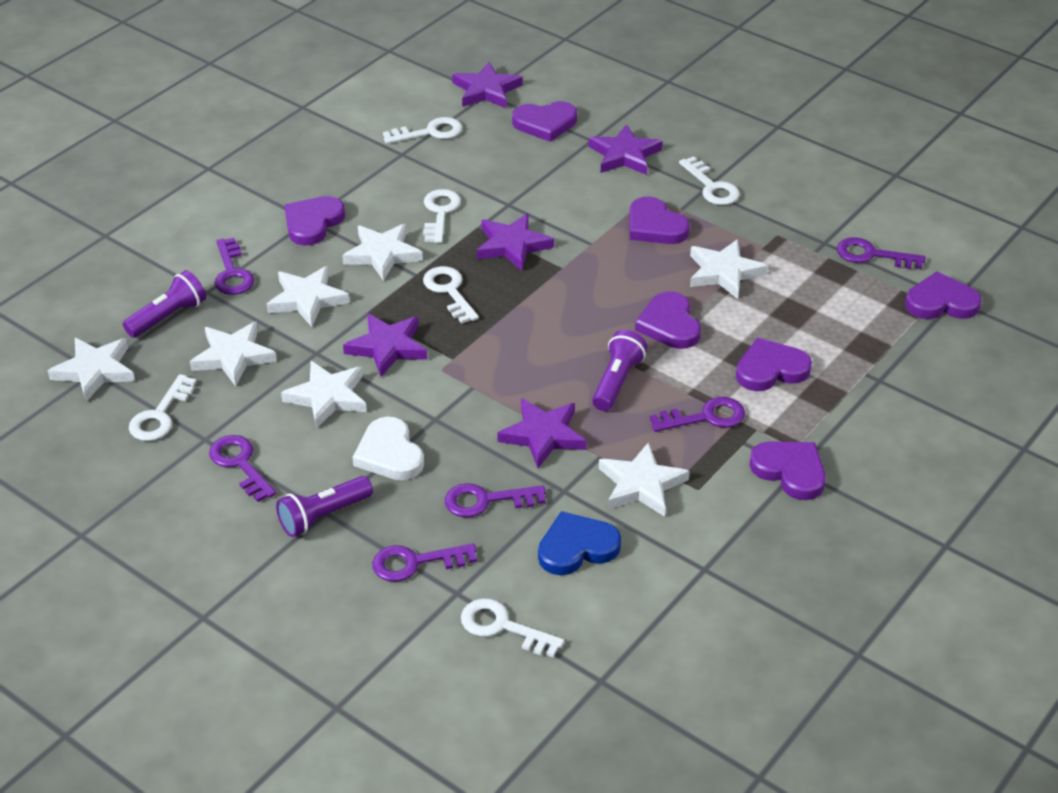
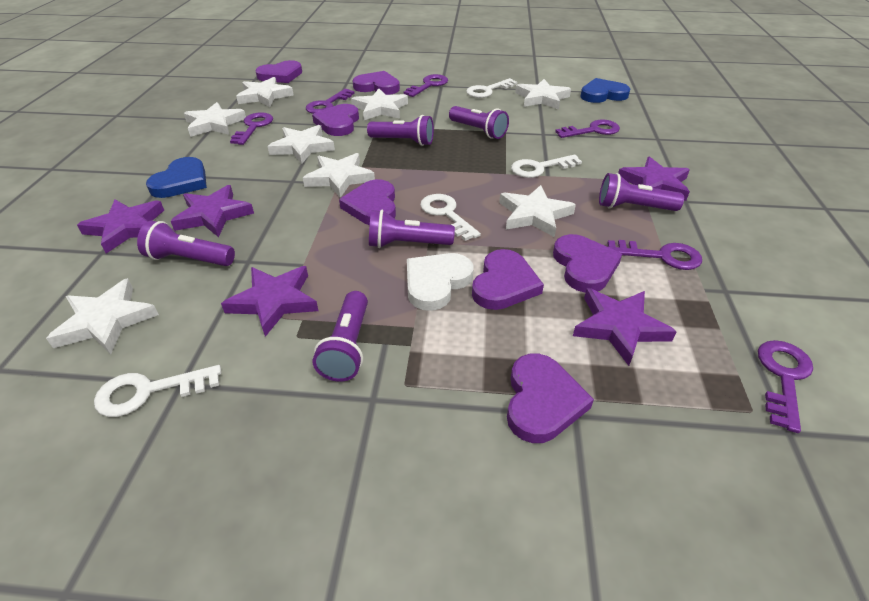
blue heart: 1 -> 2
purple flashlight: 3 -> 6
white key: 6 -> 4
white star: 7 -> 8

